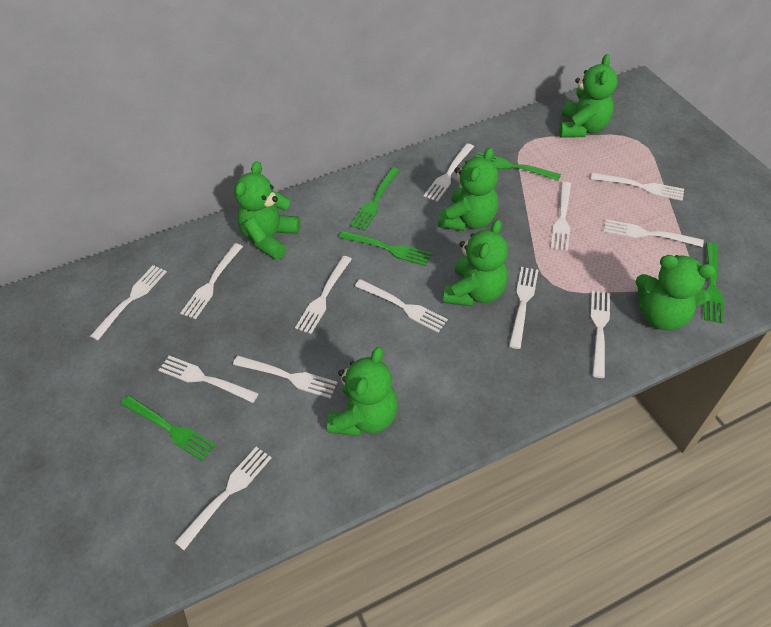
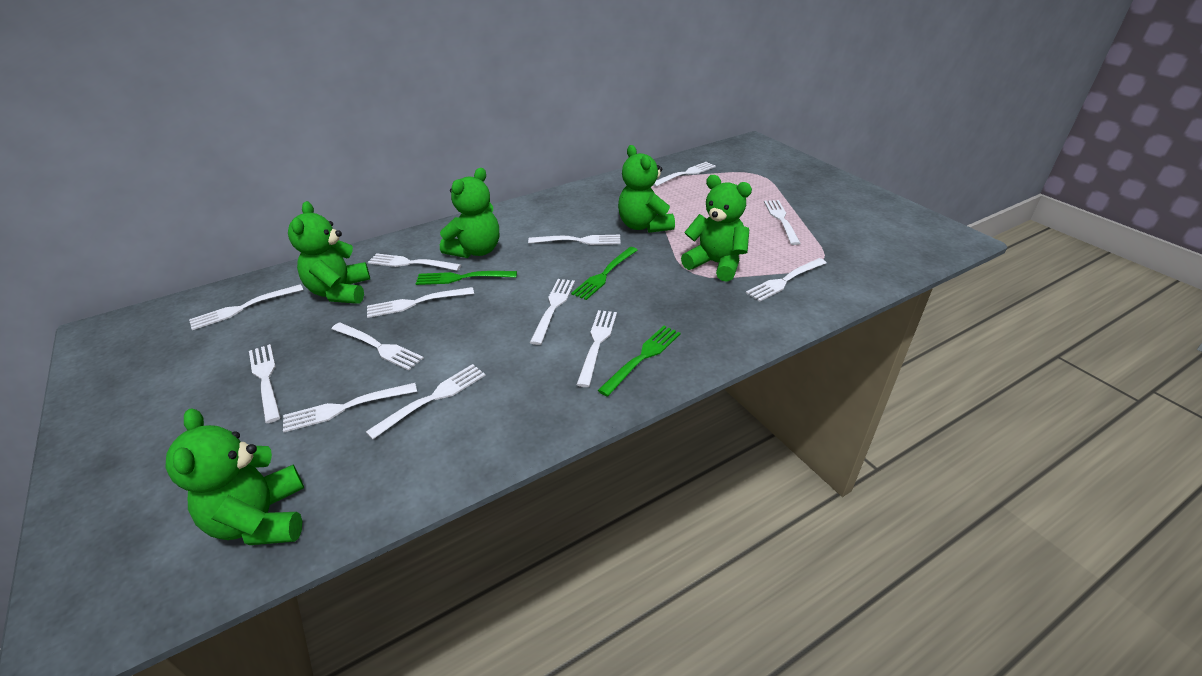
green fork: 5 -> 3
green teddy bear: 6 -> 5

